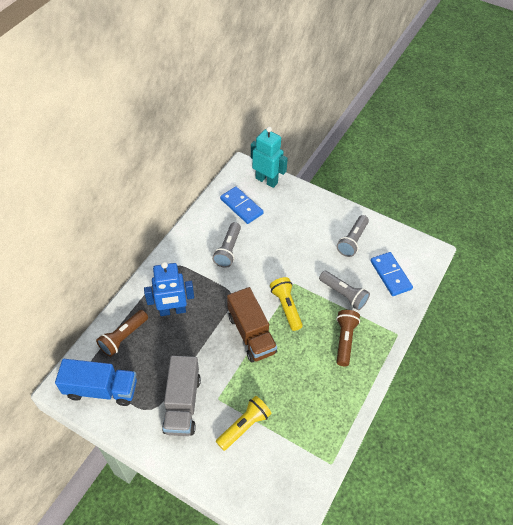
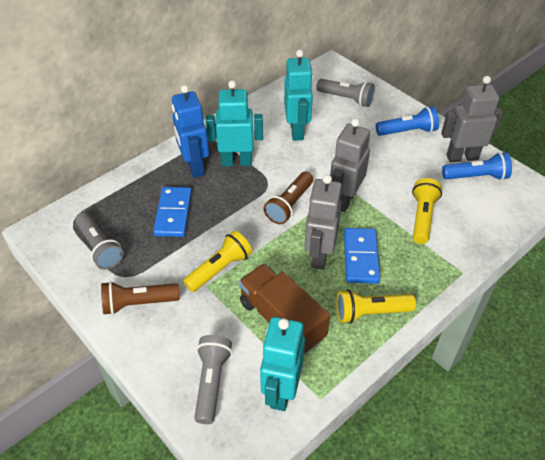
blue flashlight: 0 -> 2
blue truck: 1 -> 0
grey robot: 0 -> 3
grey truck: 1 -> 0
turquoise robot: 1 -> 3
yellow flashlight: 2 -> 3

